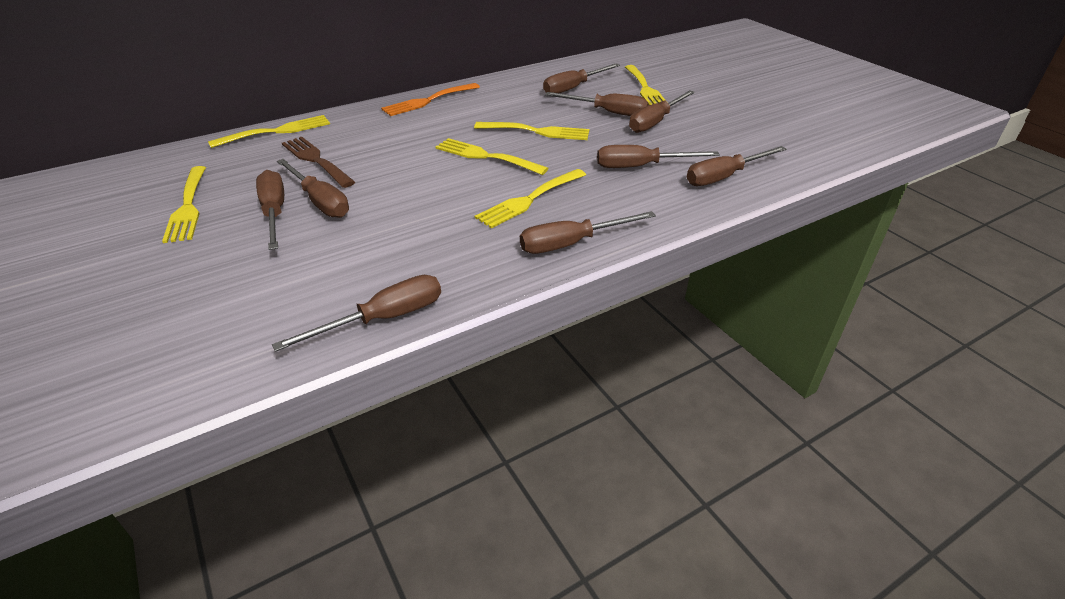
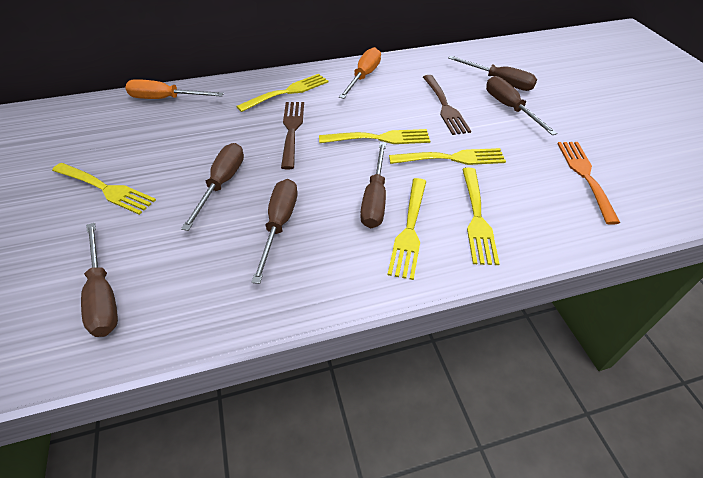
brown fork: 1 -> 2
brown screwdriver: 9 -> 6
orange screwdriver: 0 -> 2

